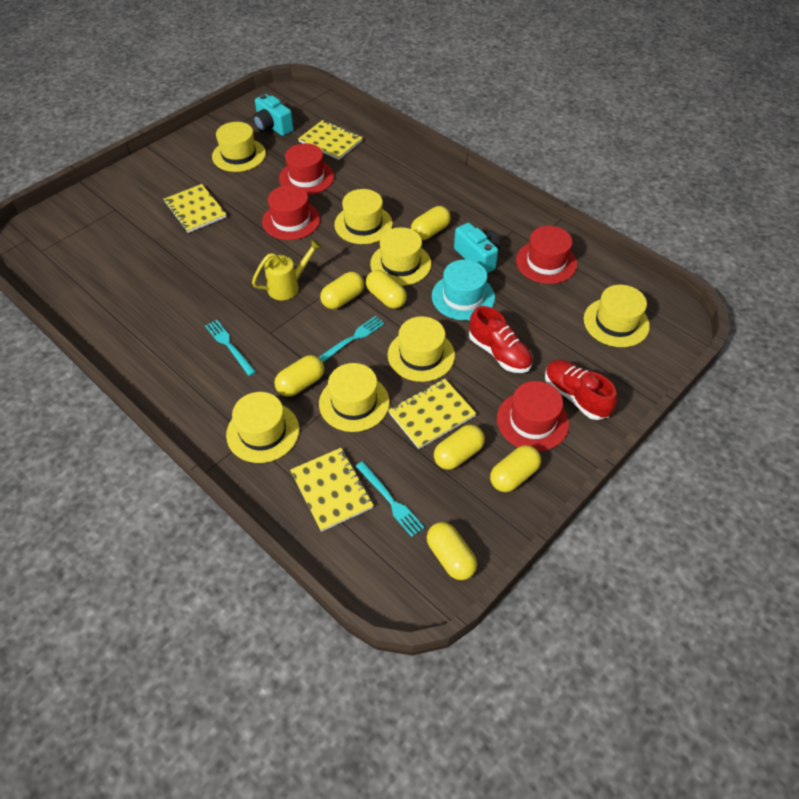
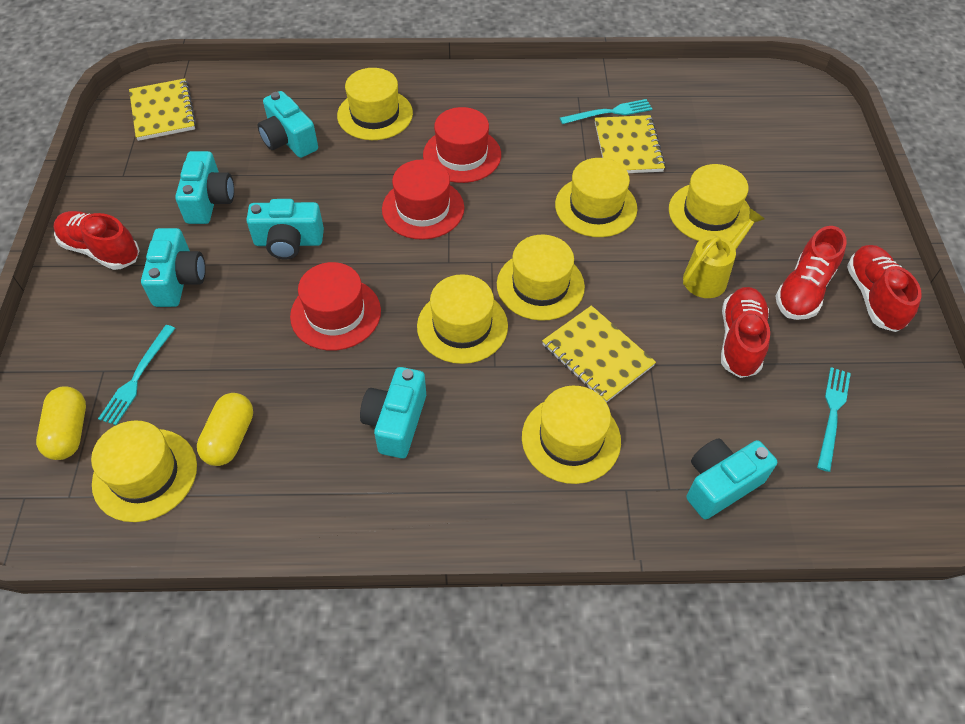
red hat: 4 -> 3
red shoe: 2 -> 4
turquoise camera: 2 -> 6
turquoise hat: 1 -> 0
yellow capsule: 7 -> 2
yellow notebook: 4 -> 3

